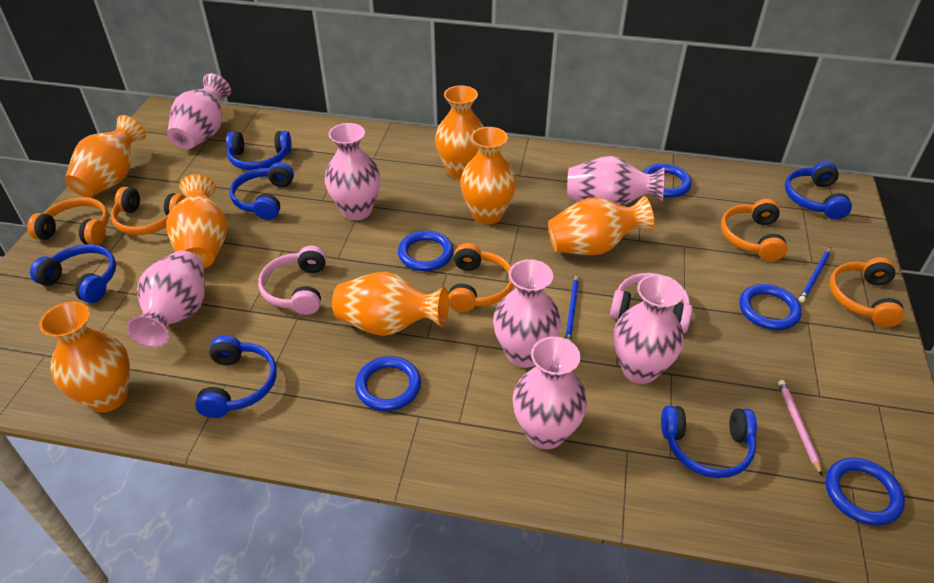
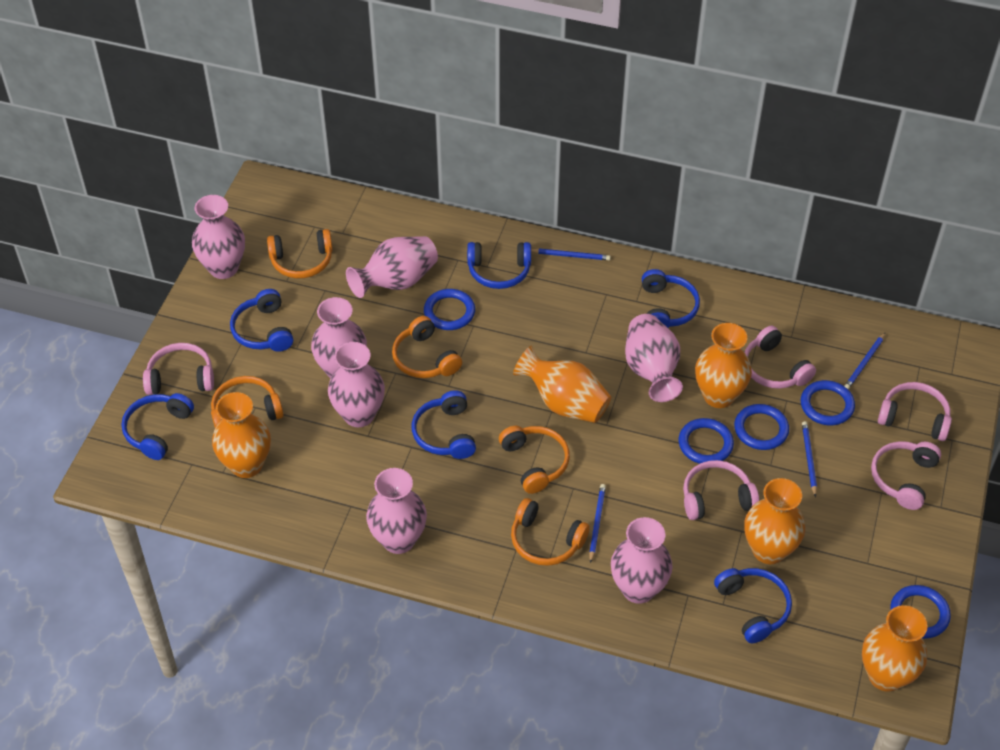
blue pencil: 2 -> 4
orange vase: 7 -> 5
pink headphones: 2 -> 5
pink pencil: 1 -> 0

